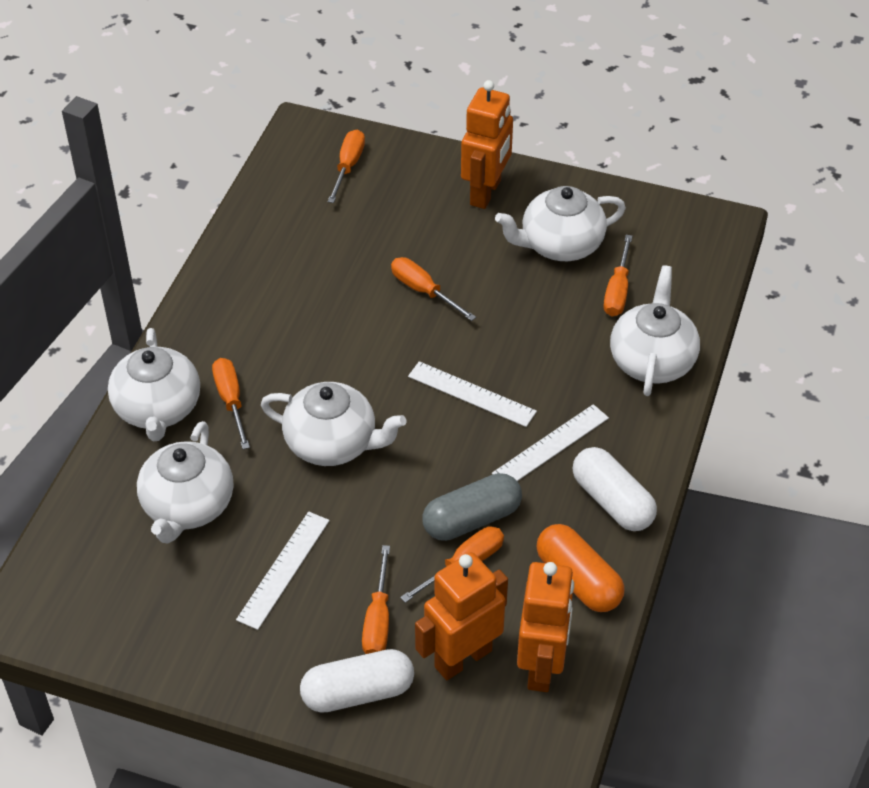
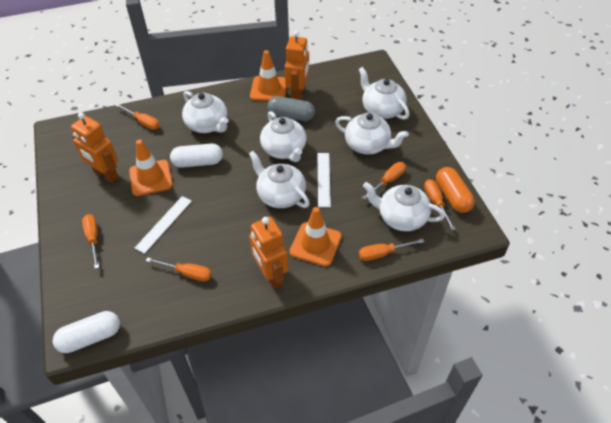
orange traffic cone: 0 -> 3
white ruler: 3 -> 2
white teapot: 5 -> 6

